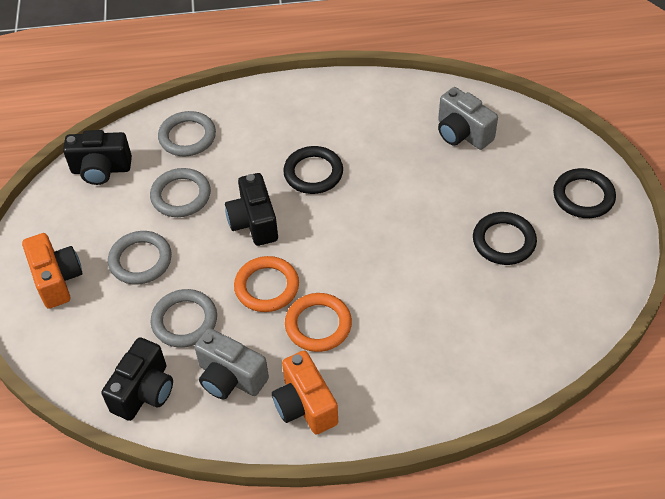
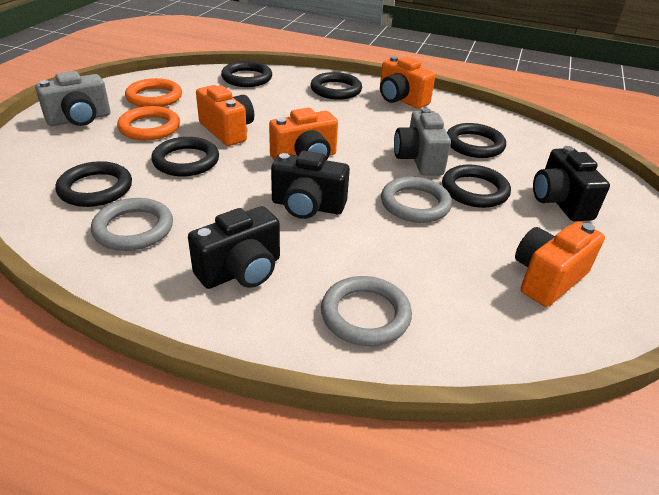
black ring: 3 -> 6
grey ring: 4 -> 3
orange camera: 2 -> 4

